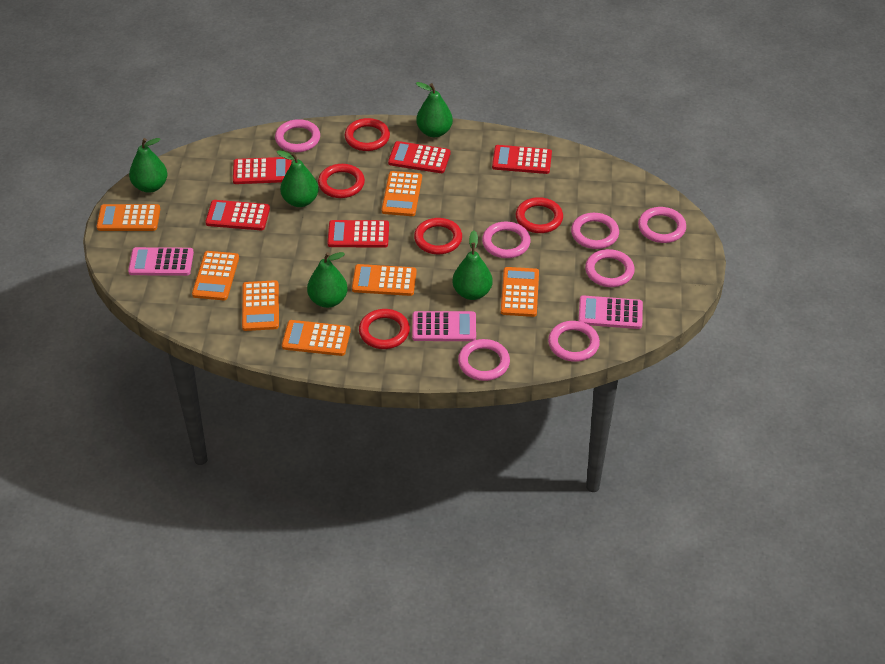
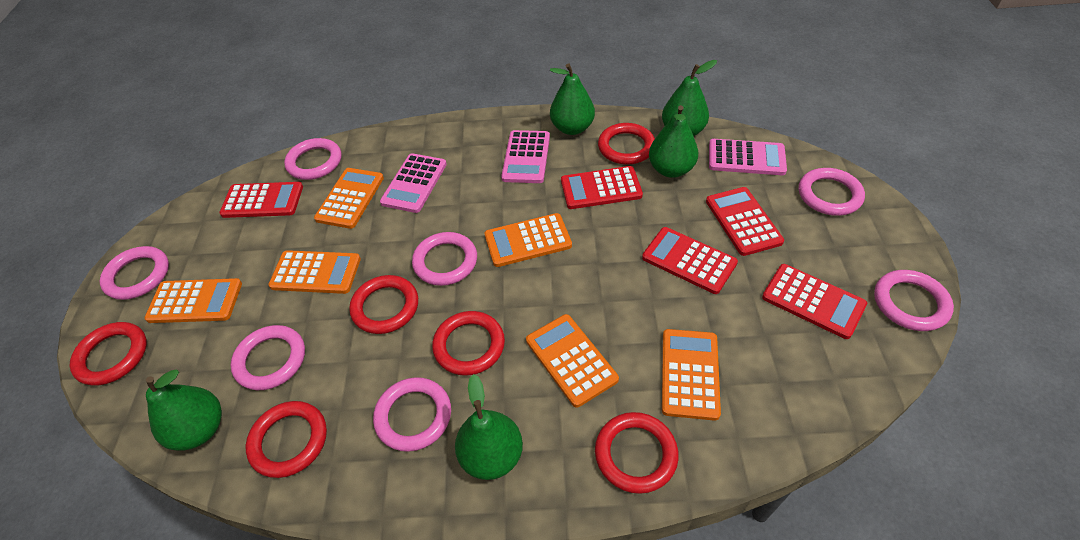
orange calculator: 7 -> 6
red ring: 5 -> 6

